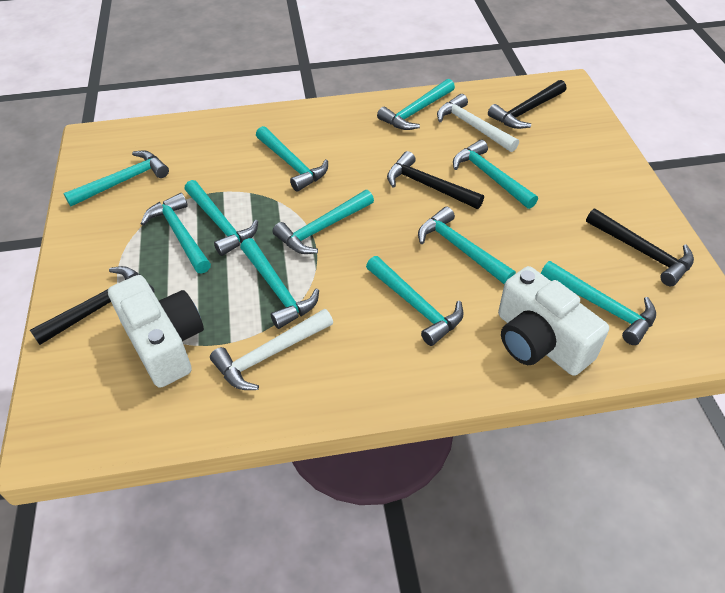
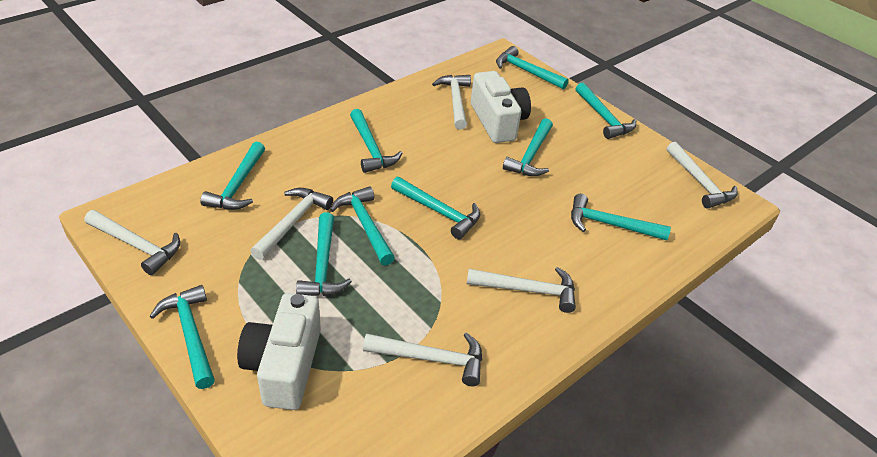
black hammer: 4 -> 0
turquoise hammer: 11 -> 10
white hammer: 2 -> 6

